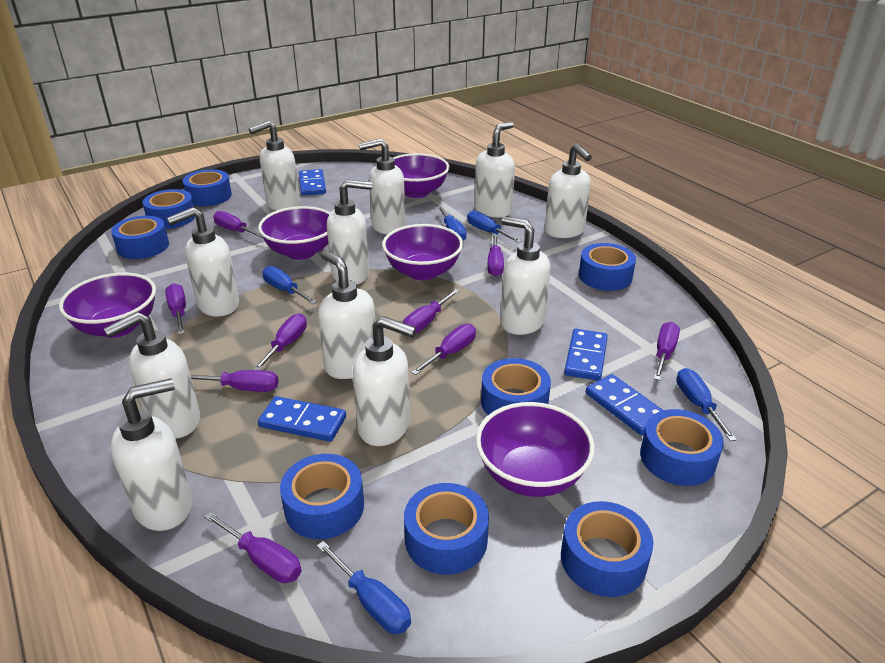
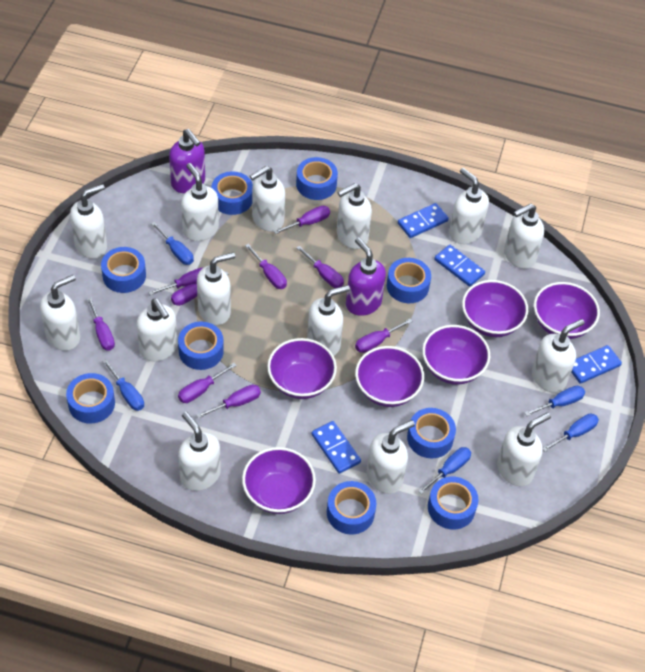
purple bowl: 5 -> 6
purple soap dispenser: 0 -> 2
white soap dispenser: 11 -> 14

